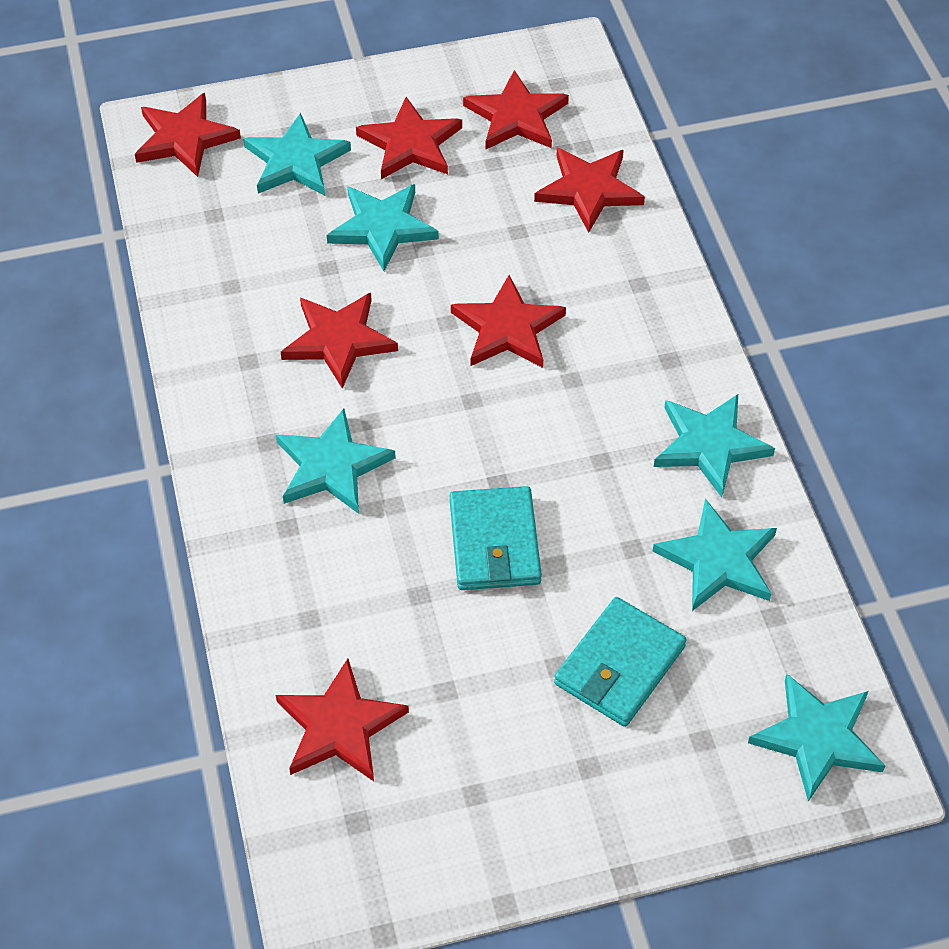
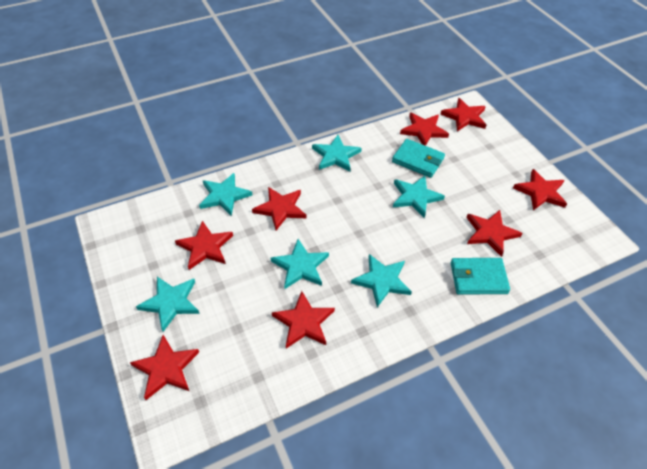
red star: 7 -> 8

